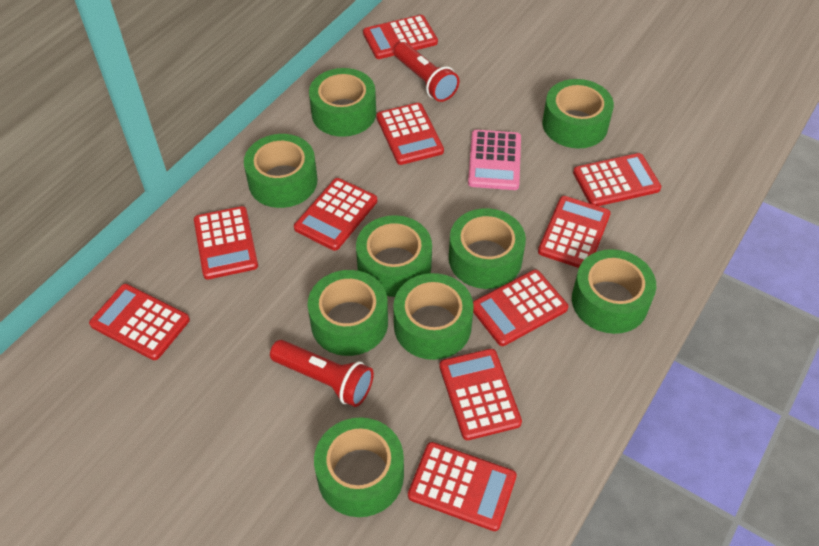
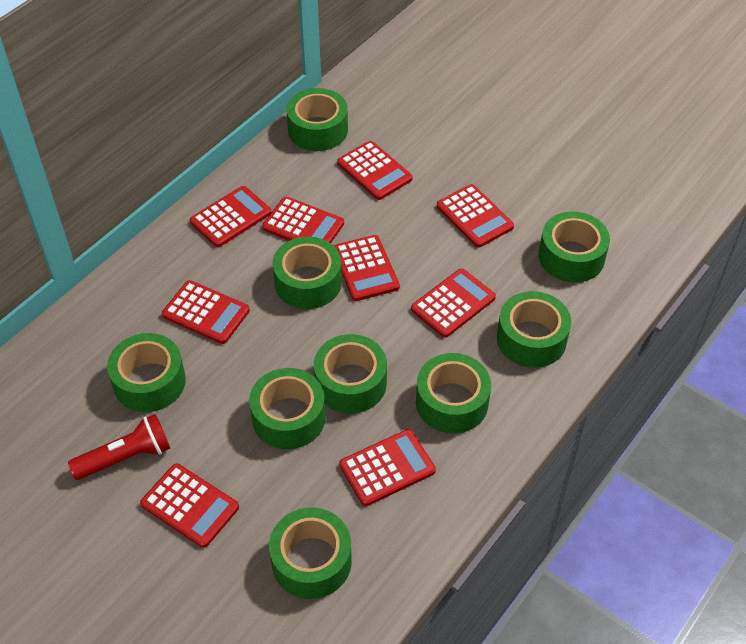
pink calculator: 1 -> 0
red calculator: 10 -> 9
red flashlight: 2 -> 1

